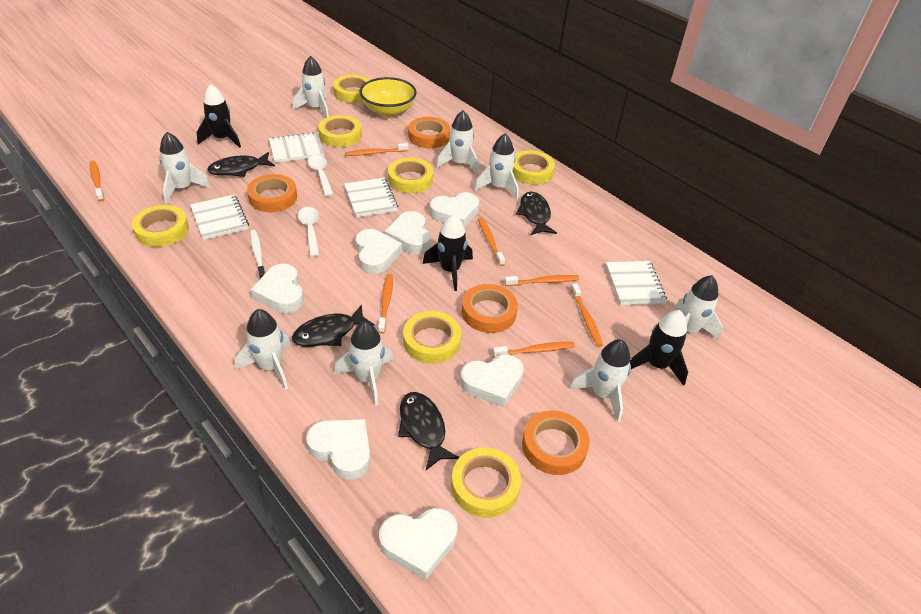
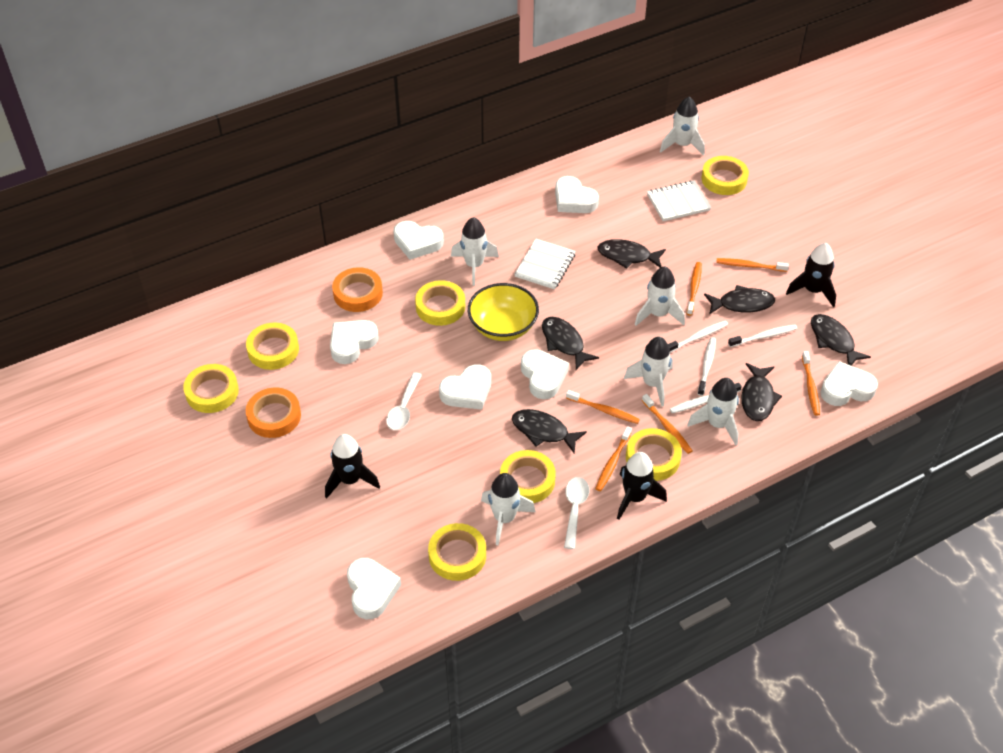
black fish: 4 -> 6
orange tape: 4 -> 2
orange toothbrush: 7 -> 6
white notebook: 4 -> 2
white rocket: 8 -> 6
white toothbrush: 1 -> 4

